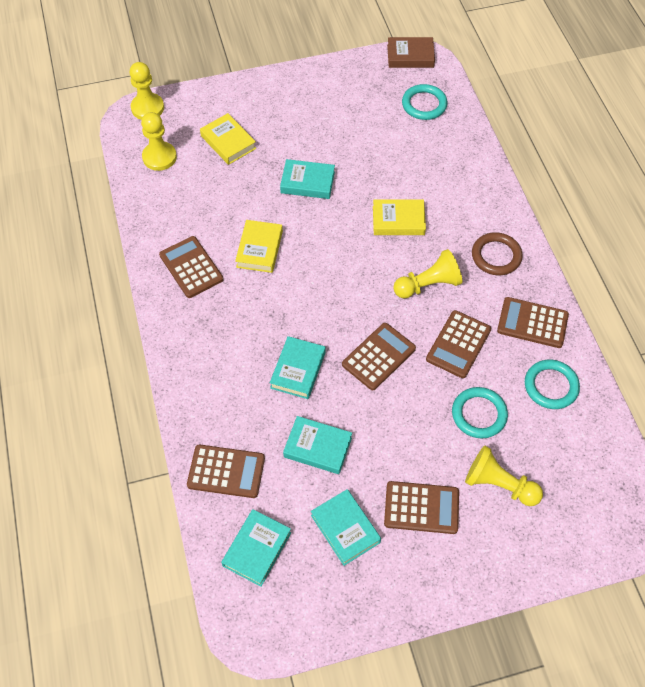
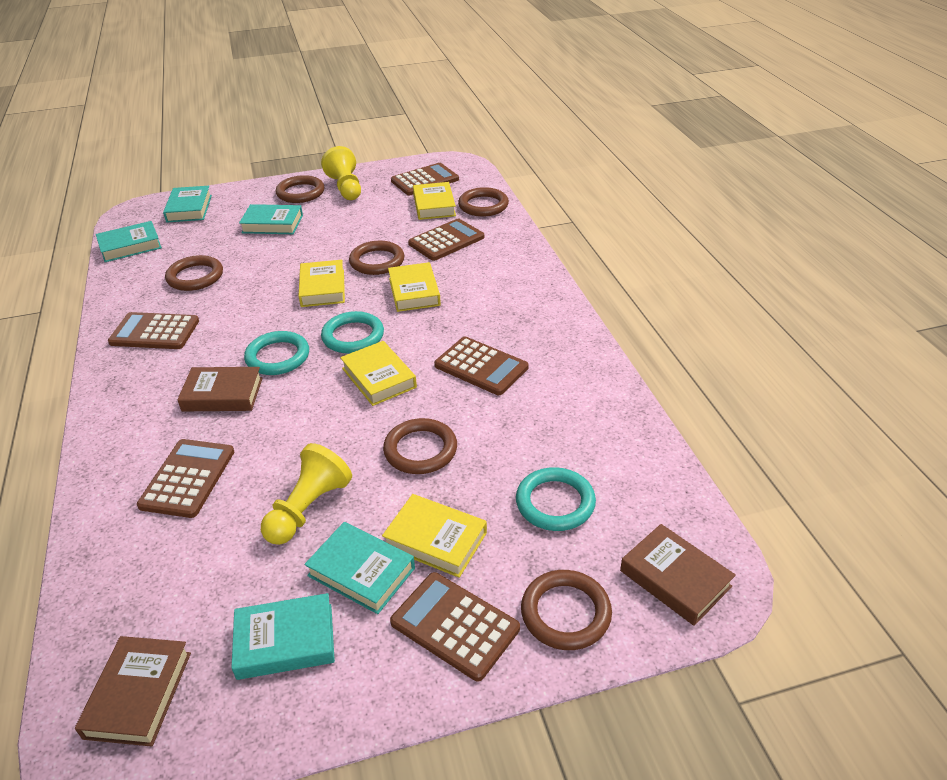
brown book: 1 -> 3
brown ring: 1 -> 6
yellow book: 3 -> 5
yellow pawn: 4 -> 2

